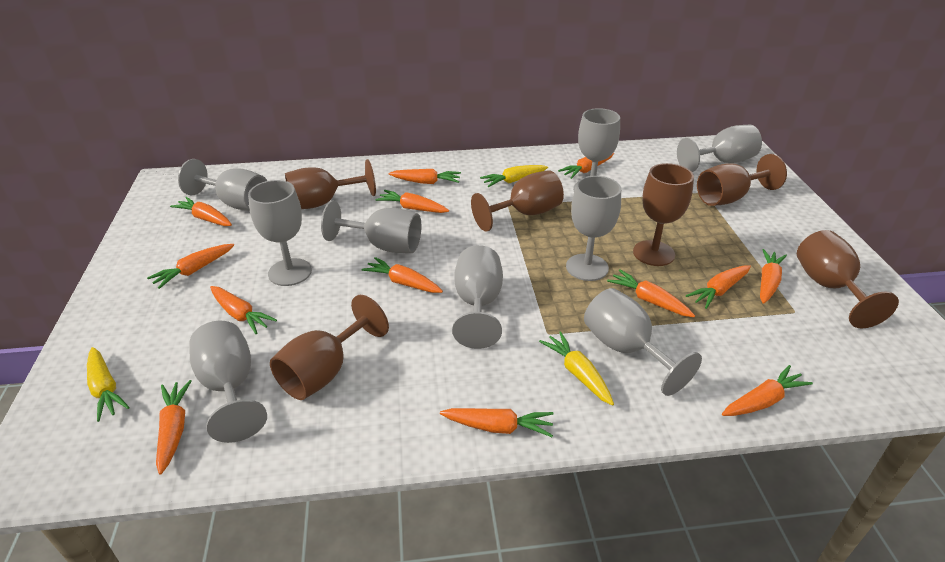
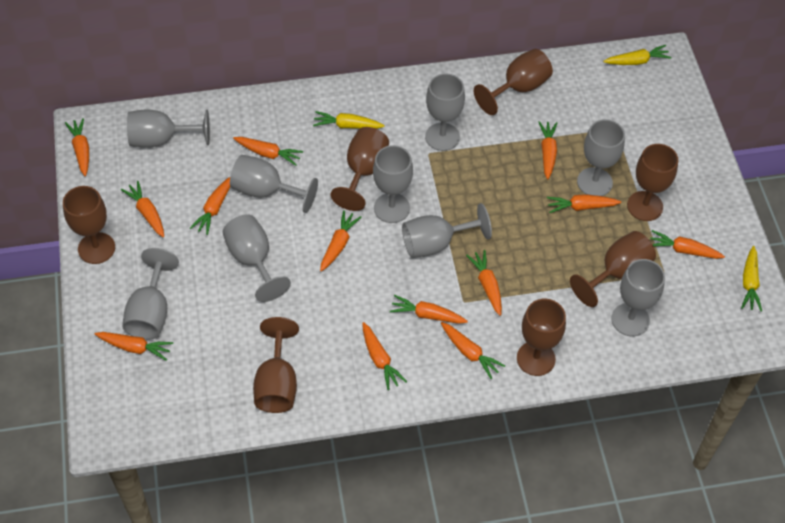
brown goblet: 6 -> 7

